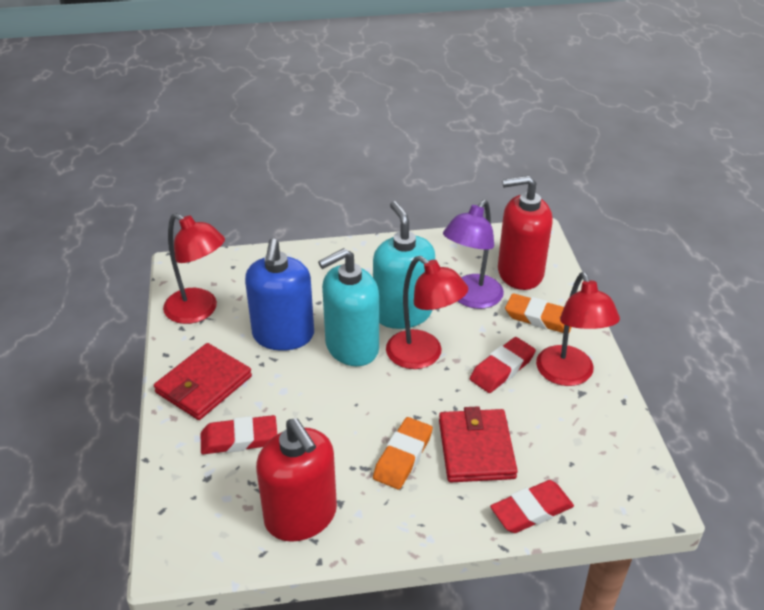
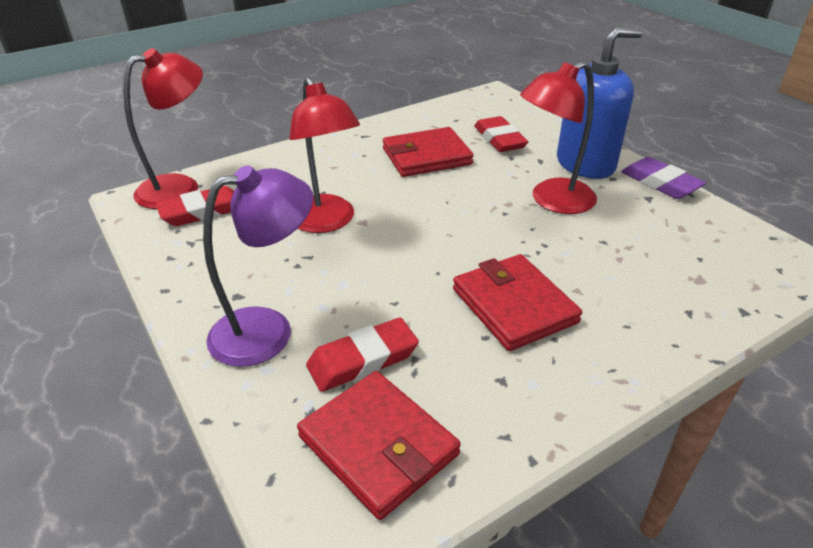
orange eraser: 2 -> 0
purple eraser: 0 -> 1
red soap dispenser: 2 -> 0
red wallet: 2 -> 3
turquoise soap dispenser: 2 -> 0

